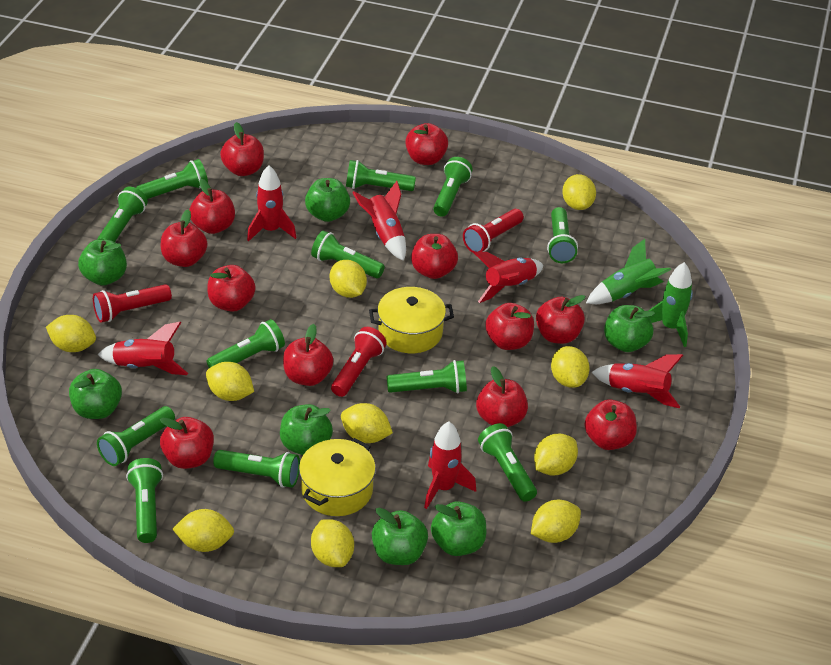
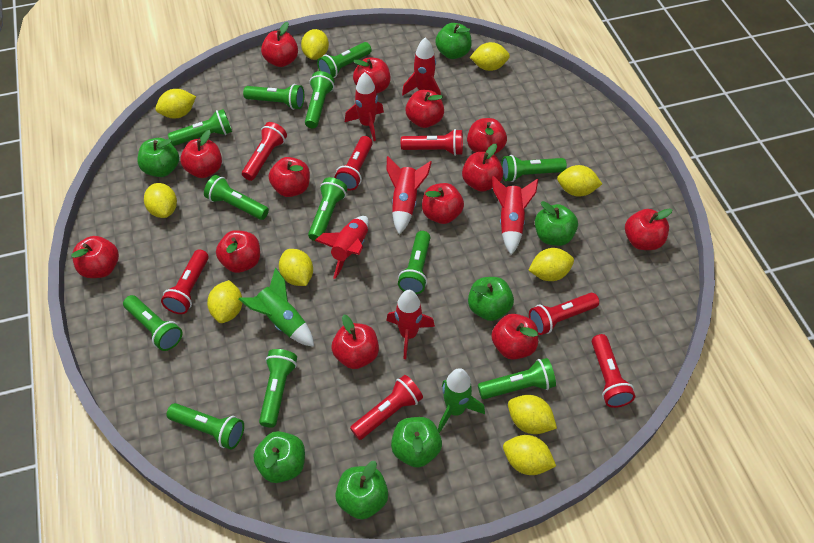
red apple: 12 -> 13
red flashlight: 3 -> 7
yellow pot: 2 -> 0

